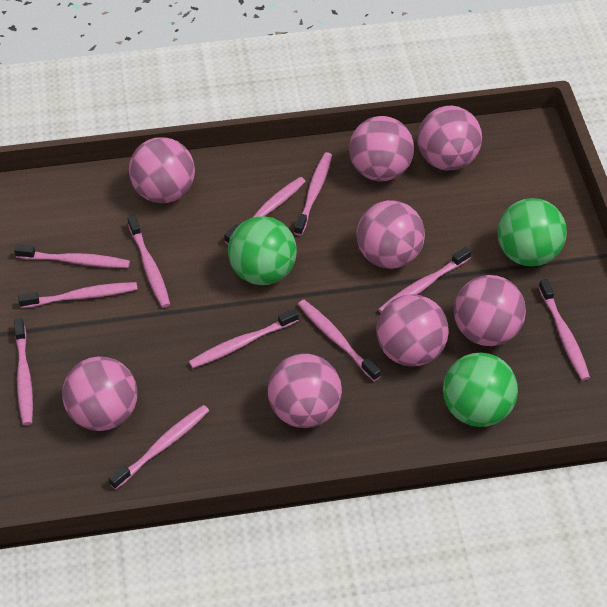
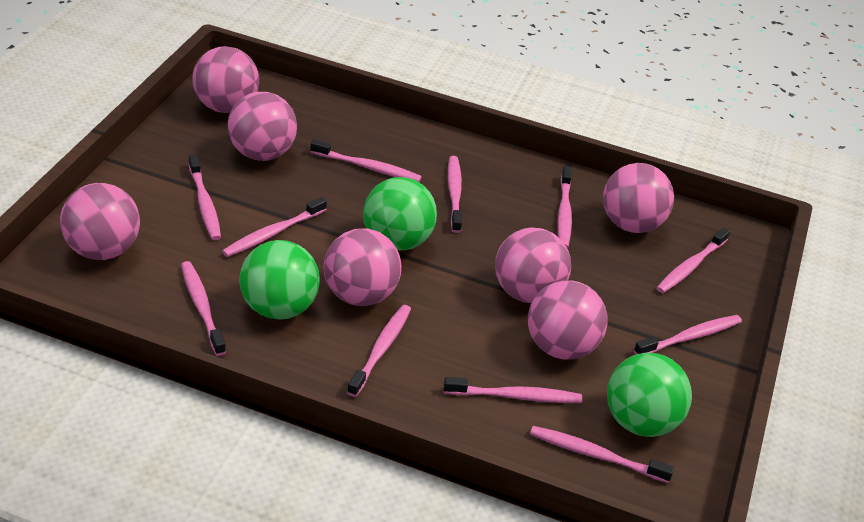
pink ball: 8 -> 7

